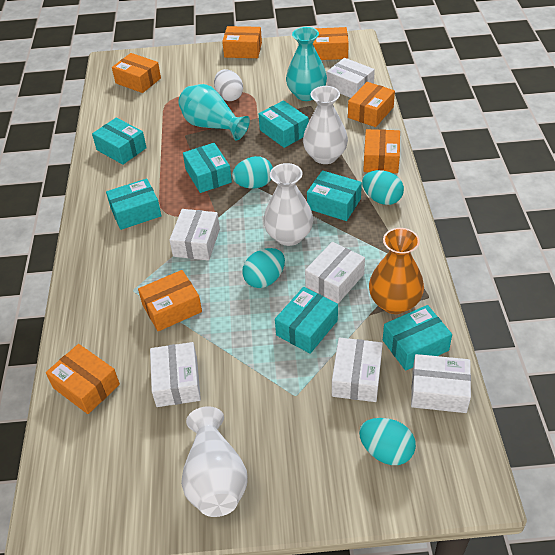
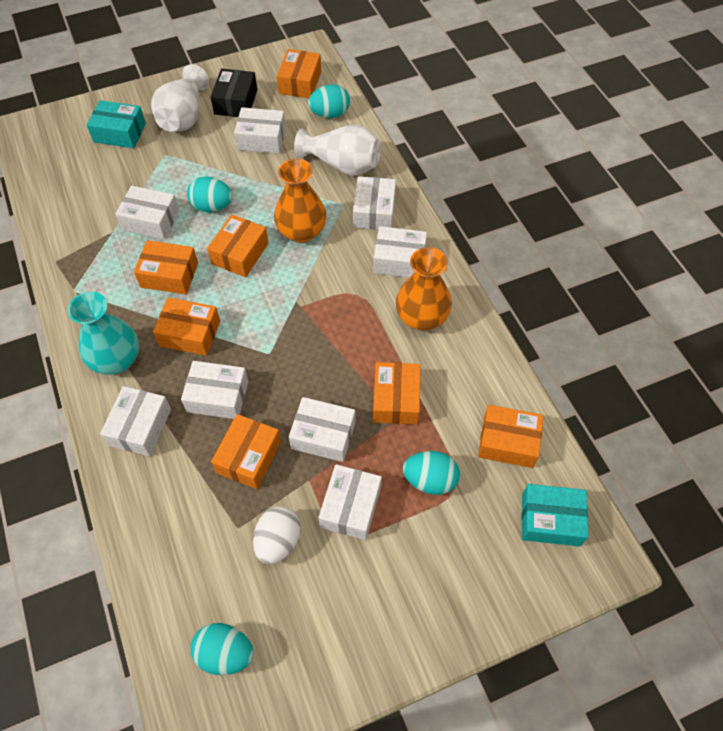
black box: 0 -> 1
orange vase: 1 -> 2
turquoise box: 7 -> 2
turquoise vase: 2 -> 1
white box: 6 -> 8
white vase: 3 -> 2

